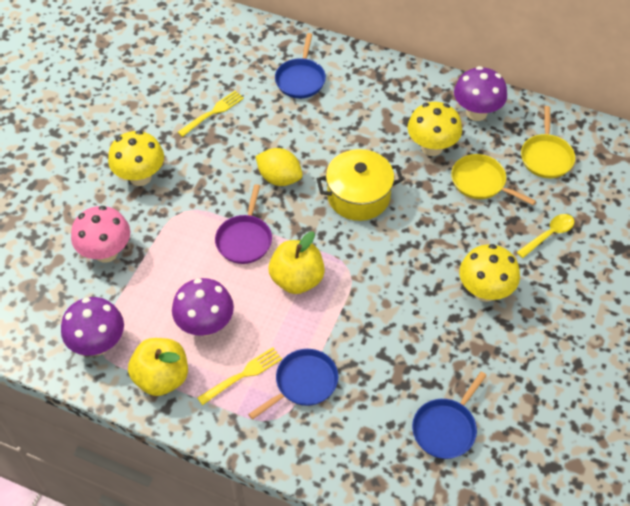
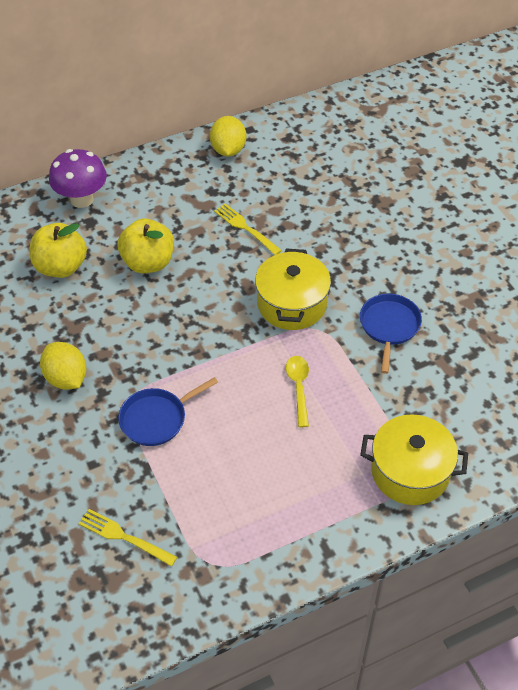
blue pan: 3 -> 2
pink mushroom: 1 -> 0
purple mushroom: 3 -> 1
purple pan: 1 -> 0
yellow lemon: 1 -> 2
yellow mushroom: 3 -> 0
yellow pan: 2 -> 0
yellow pot: 1 -> 2

